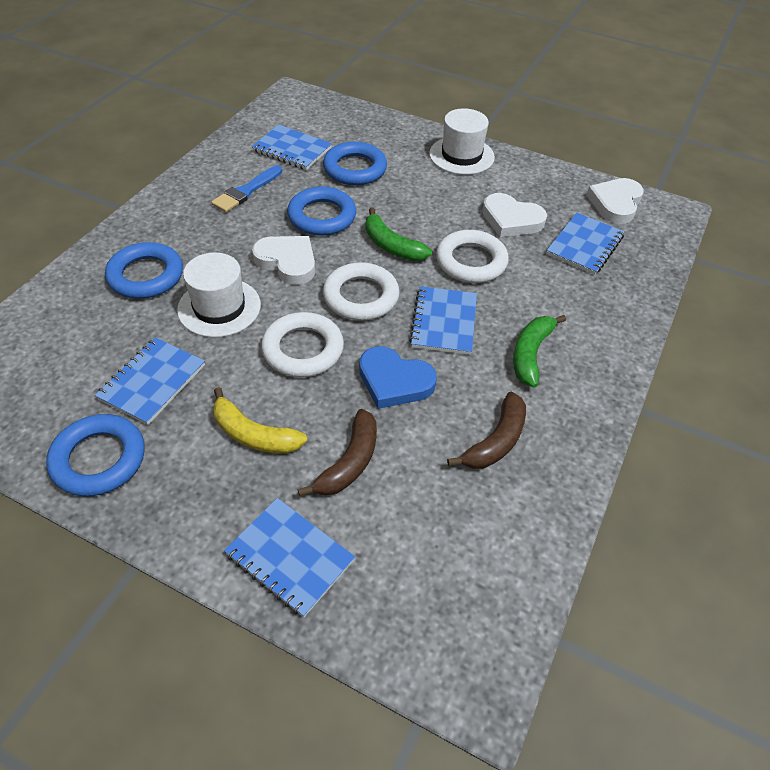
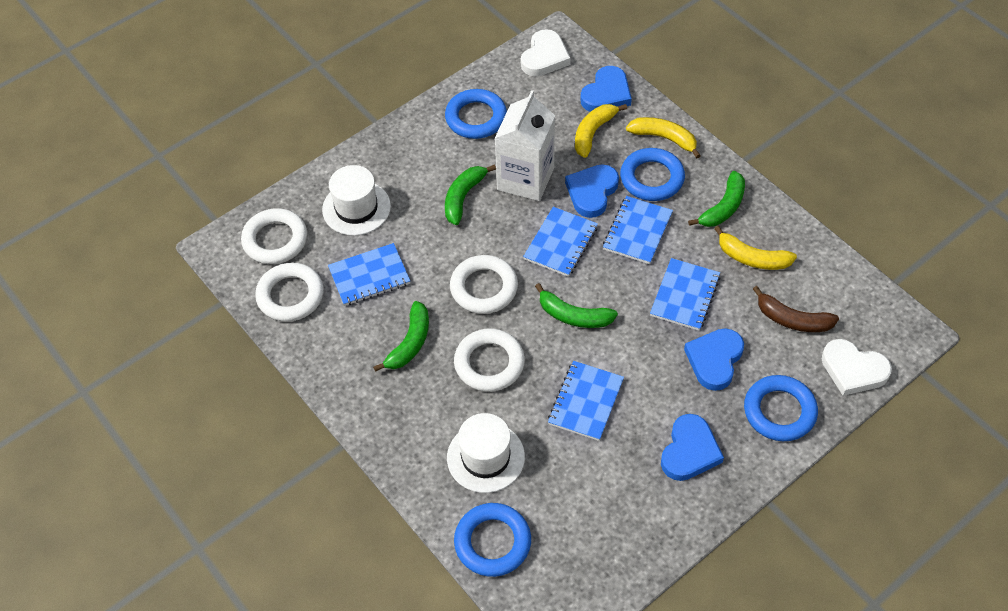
blue brush: 1 -> 0
blue heart: 1 -> 4
brown banana: 2 -> 1
green banana: 2 -> 4
white carton: 0 -> 1
white heart: 3 -> 2
white ring: 3 -> 4
yellow banana: 1 -> 3

